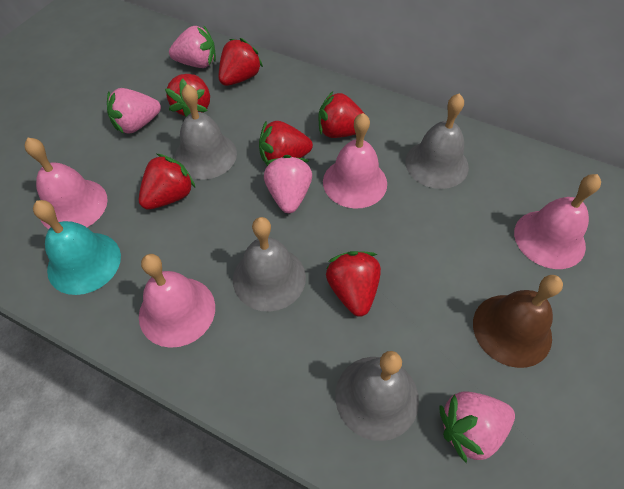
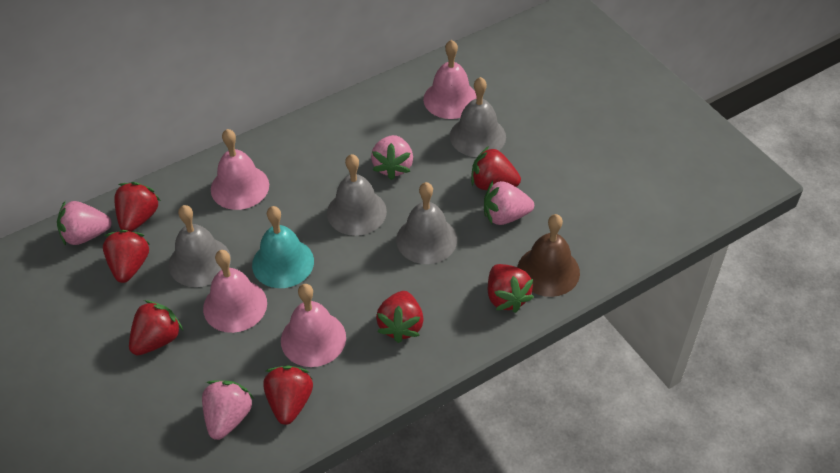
red strawberry: 6 -> 7

